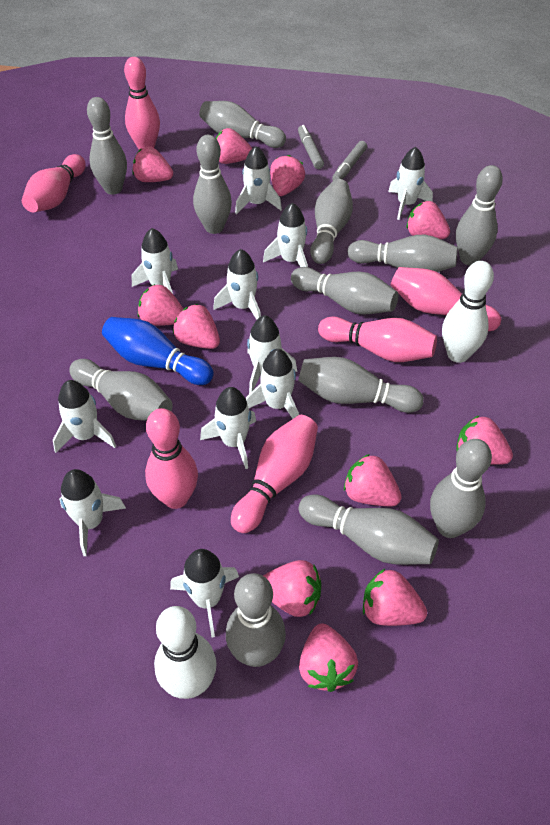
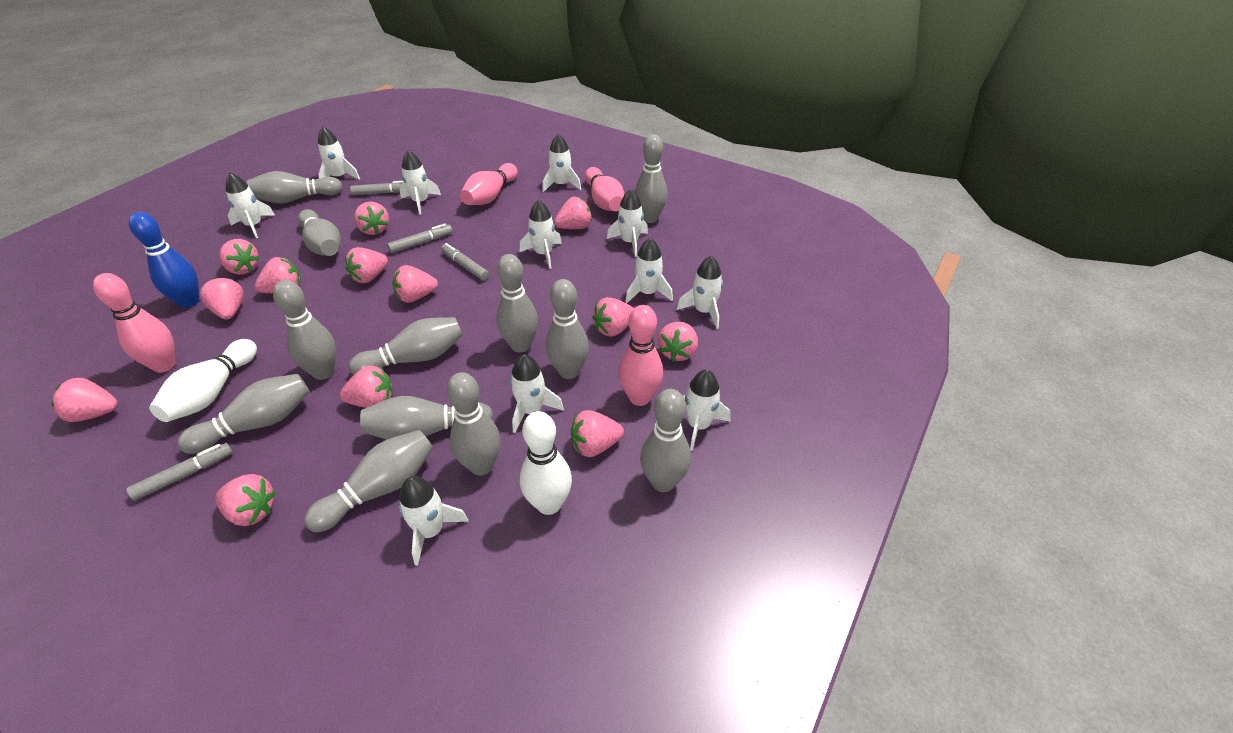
grey marker: 2 -> 4
pink bowling pin: 6 -> 4
pink strawberry: 11 -> 13

